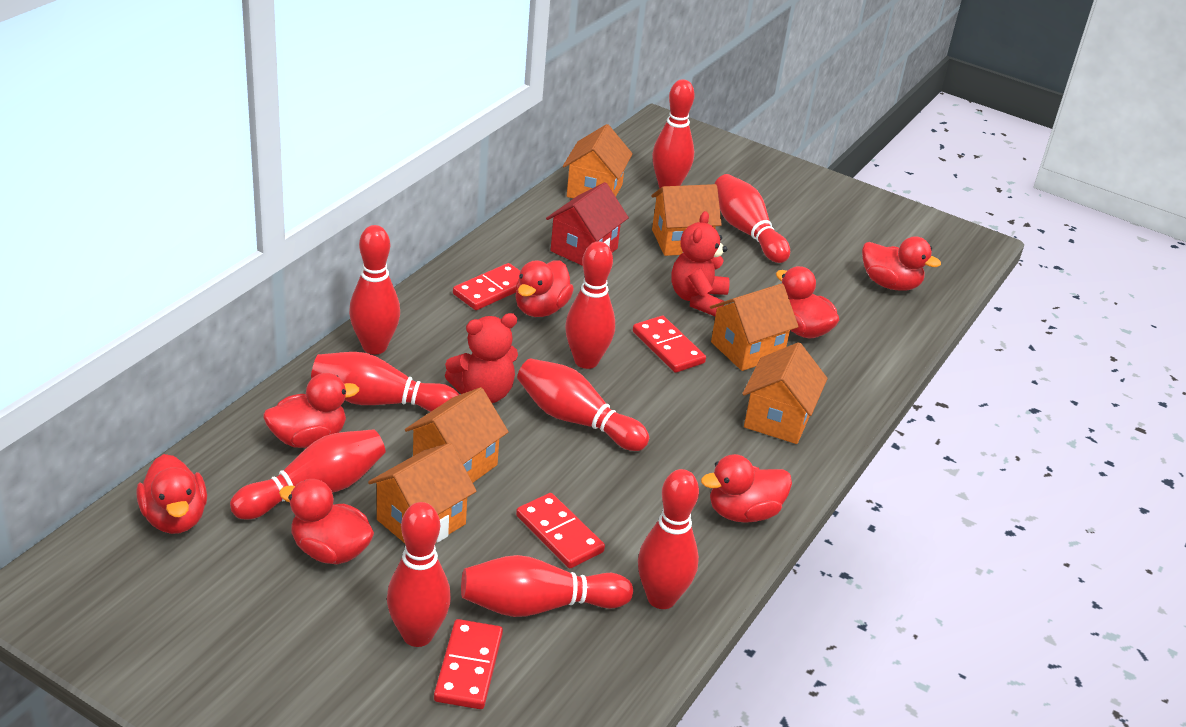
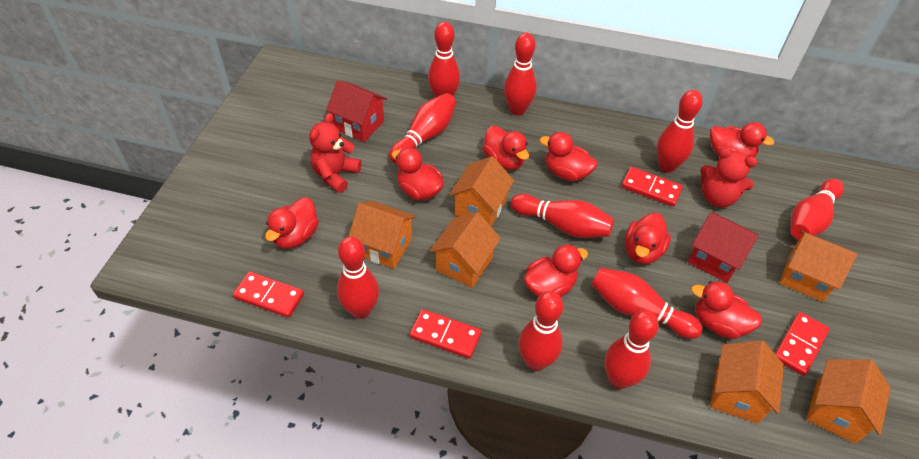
red duck: 7 -> 8
red house: 1 -> 2

